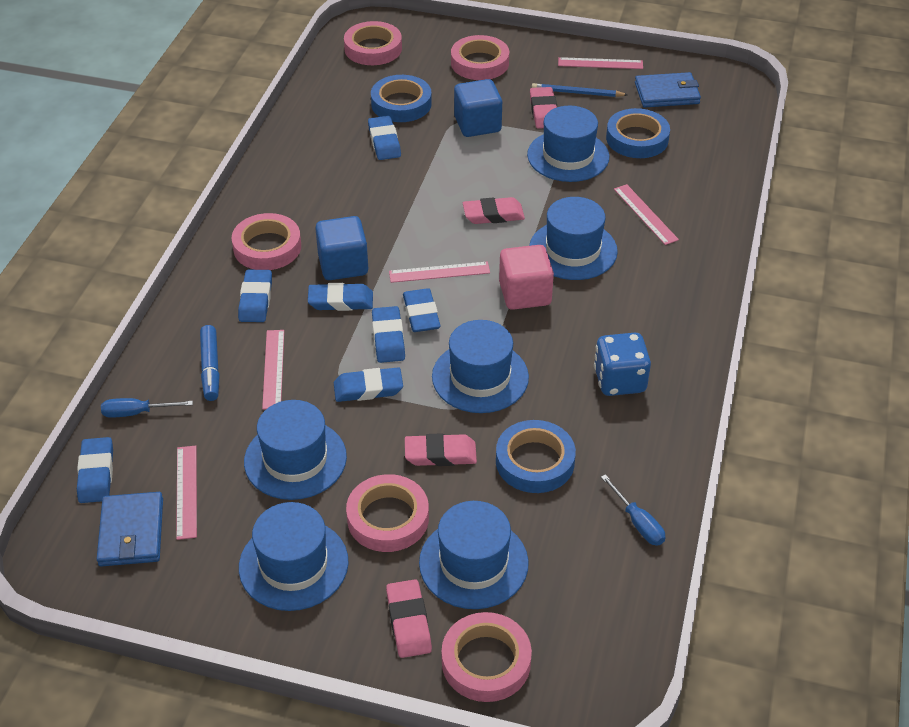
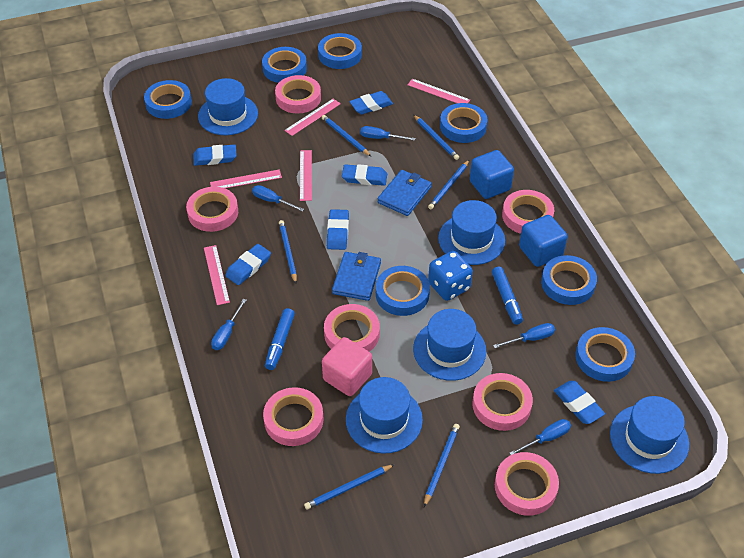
blue eraser: 7 -> 6
blue hat: 6 -> 5
blue marker: 1 -> 2
blue pencil: 1 -> 6
blue screwdriver: 2 -> 5
blue tape: 3 -> 7
pink eraser: 4 -> 0
pink tape: 5 -> 7

